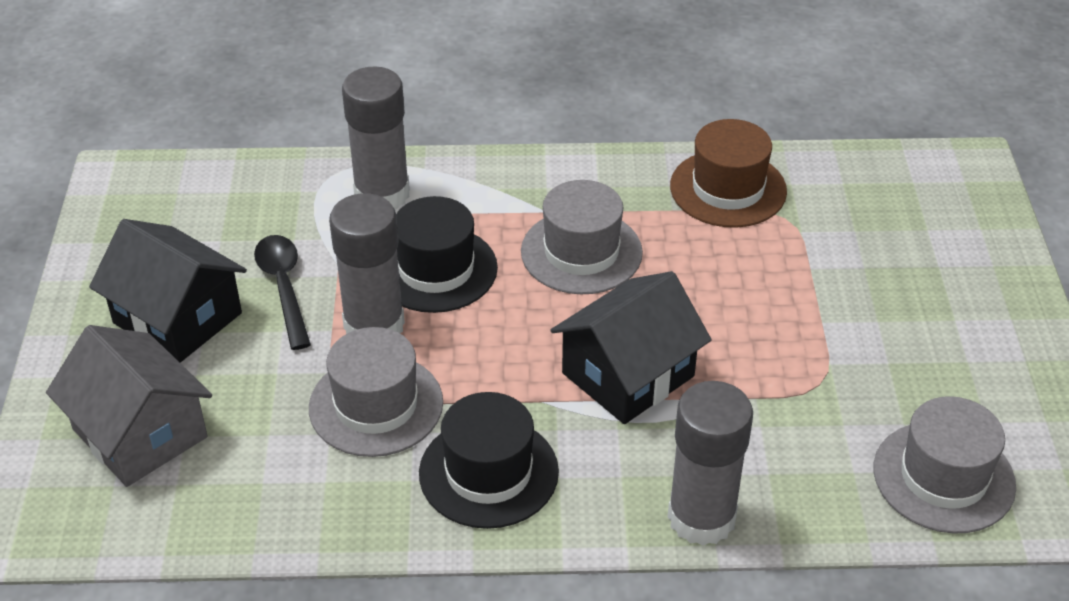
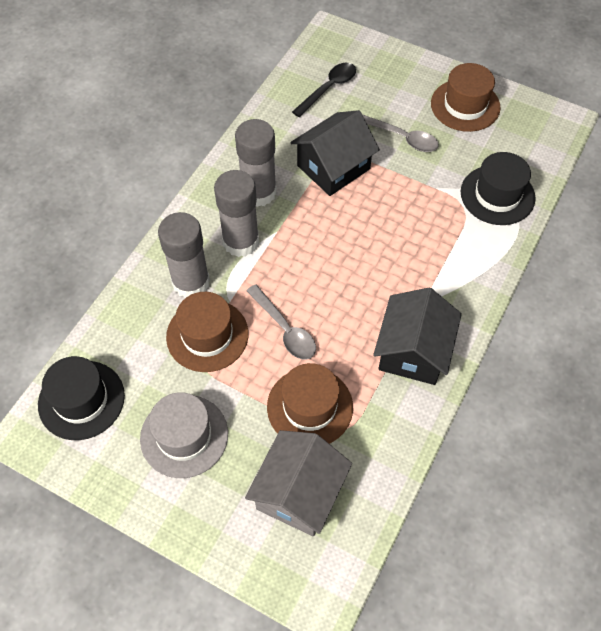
brown hat: 1 -> 3
grey hat: 3 -> 1
grey spoon: 0 -> 2

